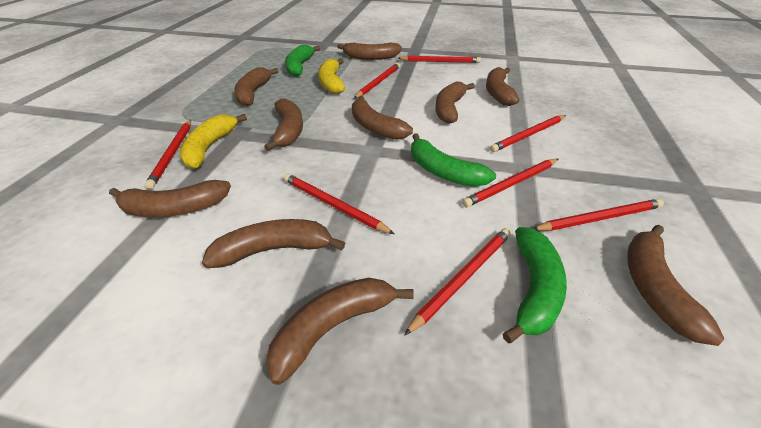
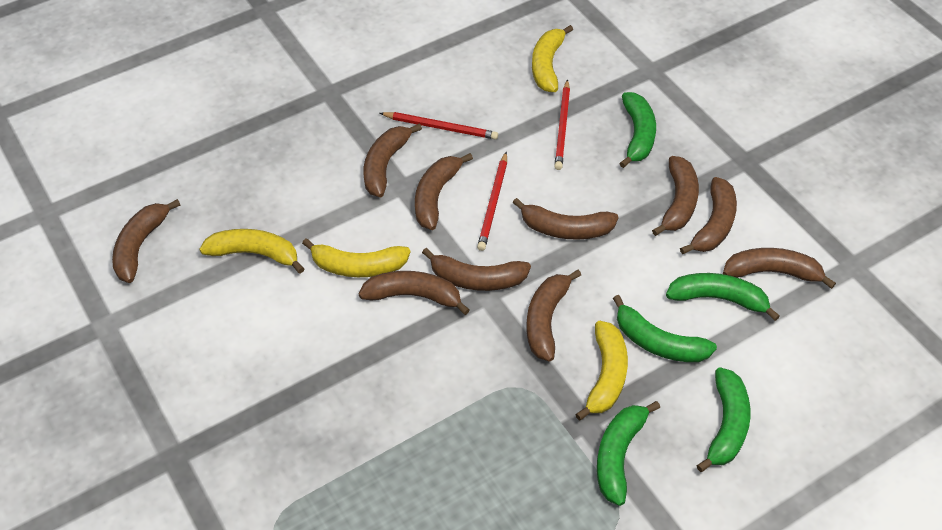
green banana: 3 -> 5
red pencil: 8 -> 3
yellow banana: 2 -> 4

